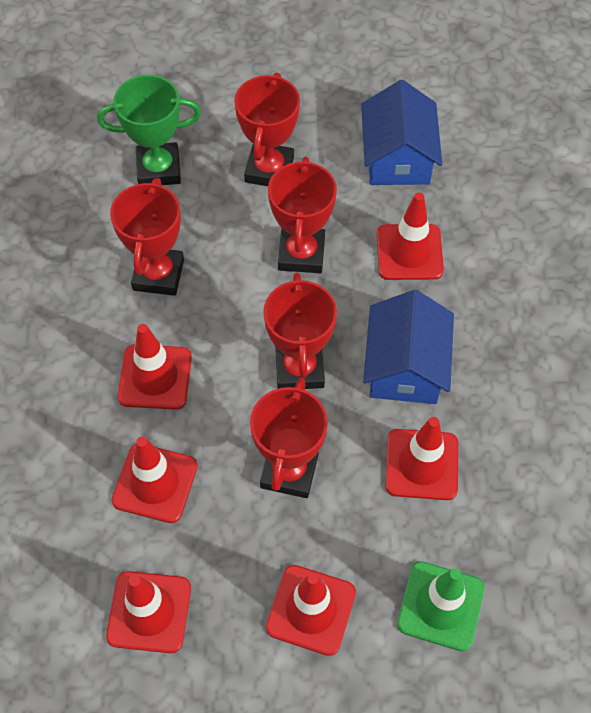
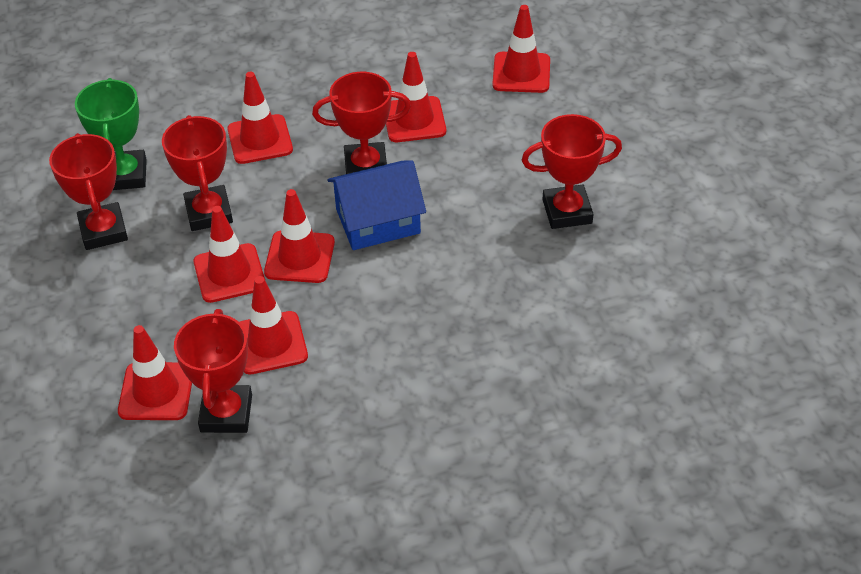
blue house: 2 -> 1
green traffic cone: 1 -> 0
red traffic cone: 6 -> 7

